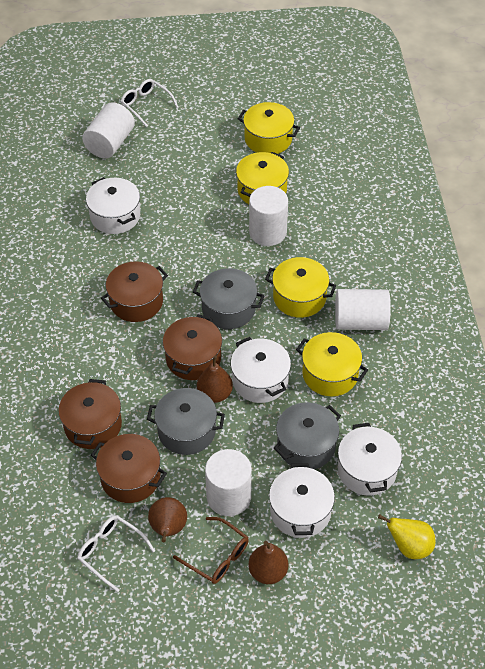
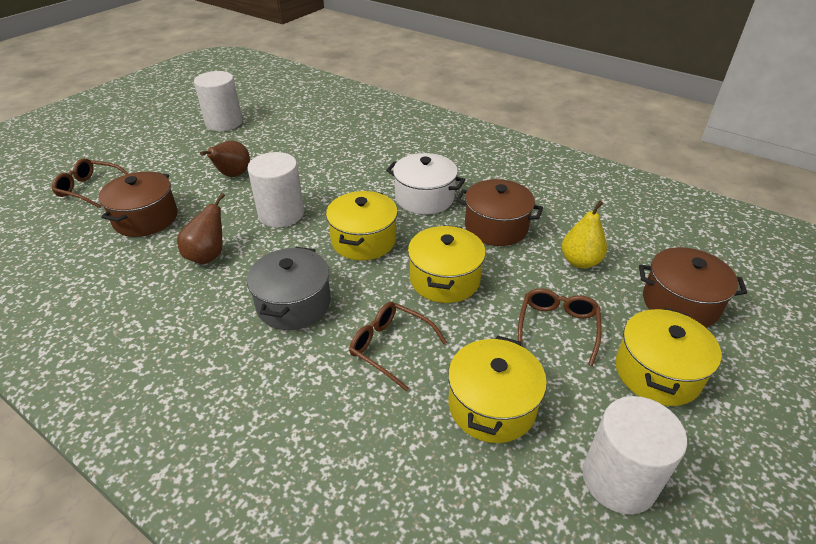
brown glasses: 1 -> 3
brown pear: 3 -> 2
brown pot: 4 -> 3
grey pot: 3 -> 1
white cylinder: 4 -> 3
white glasses: 2 -> 0
white pot: 4 -> 1

